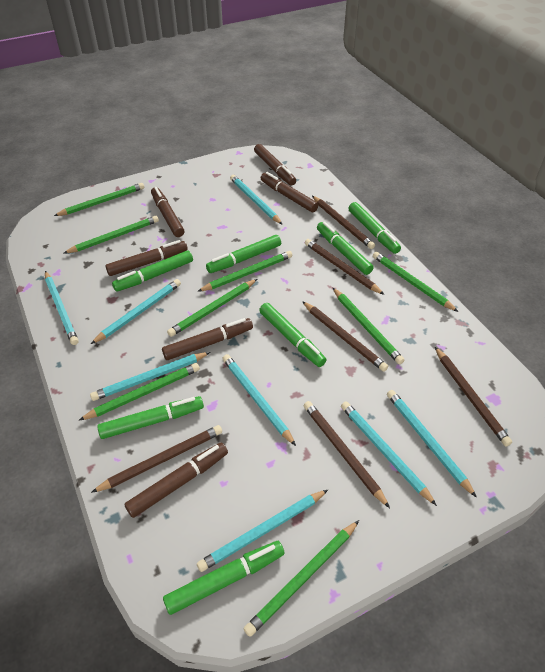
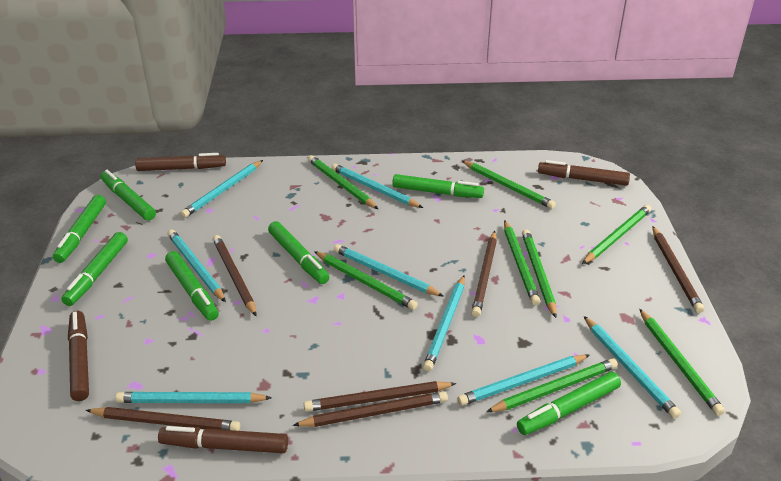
brown marker: 6 -> 4

